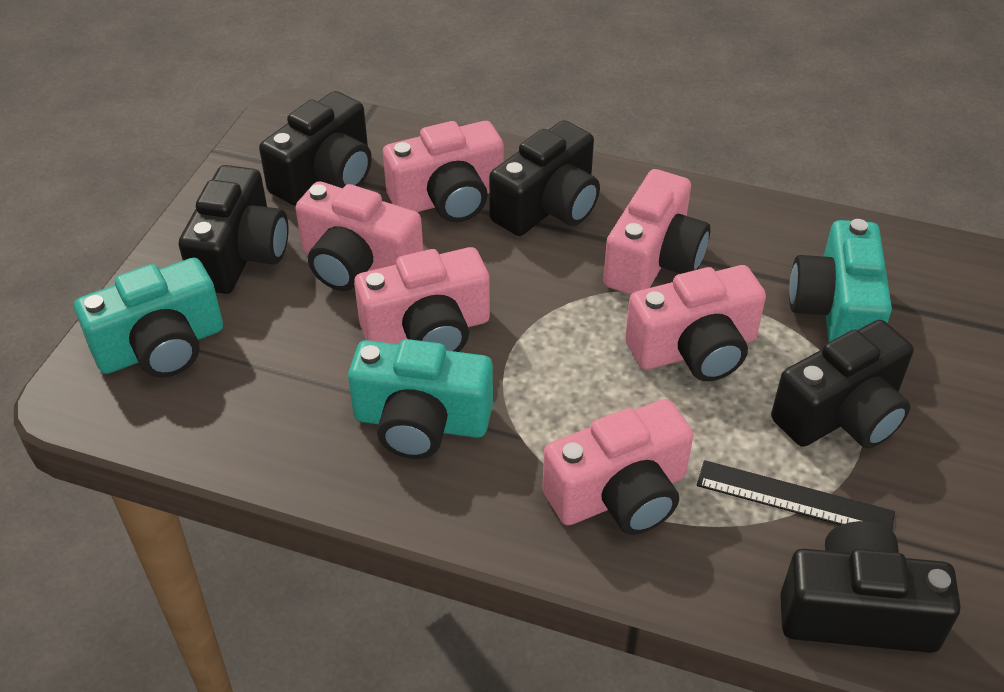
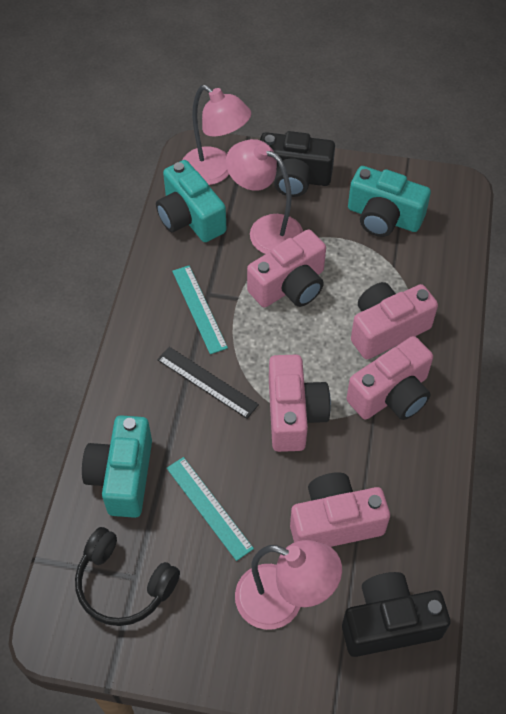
black camera: 5 -> 2
black headphones: 0 -> 1
pink camera: 6 -> 5
pink lamp: 0 -> 3
turquoise ruler: 0 -> 2

